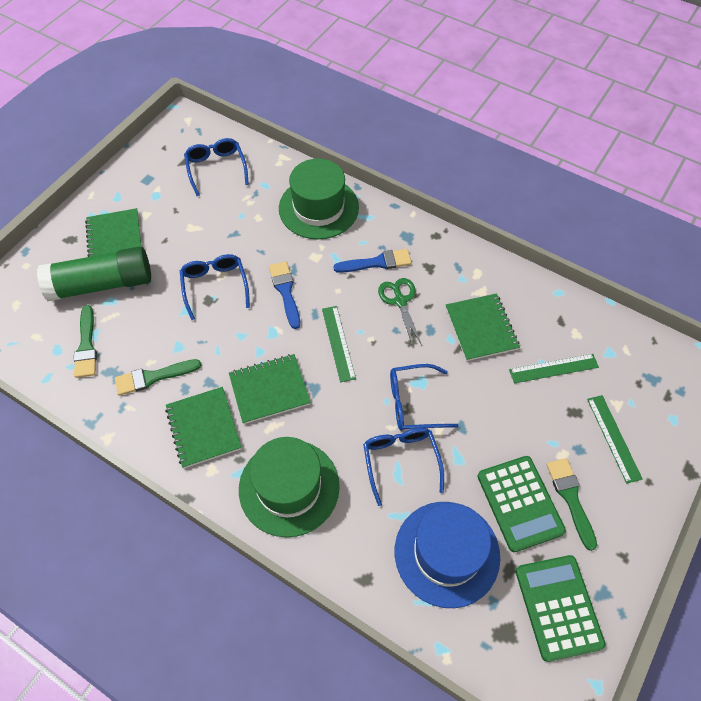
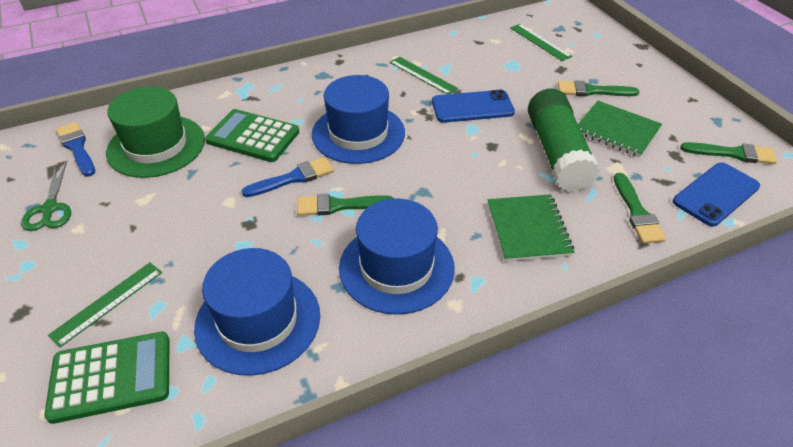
blue glasses: 4 -> 0
blue hat: 1 -> 3
blue phone: 0 -> 2
green brush: 3 -> 4
green hat: 2 -> 1
green notebook: 4 -> 2

